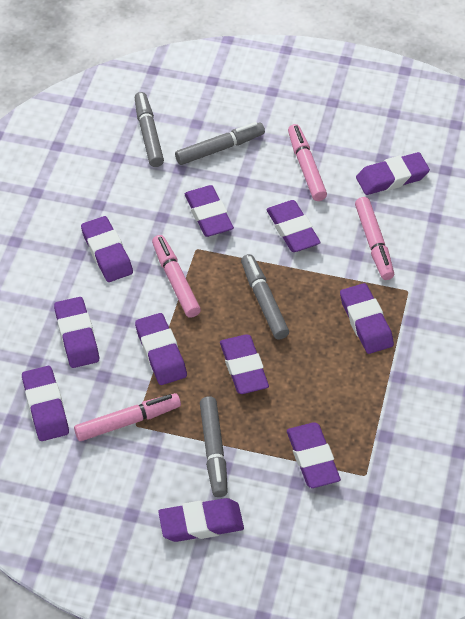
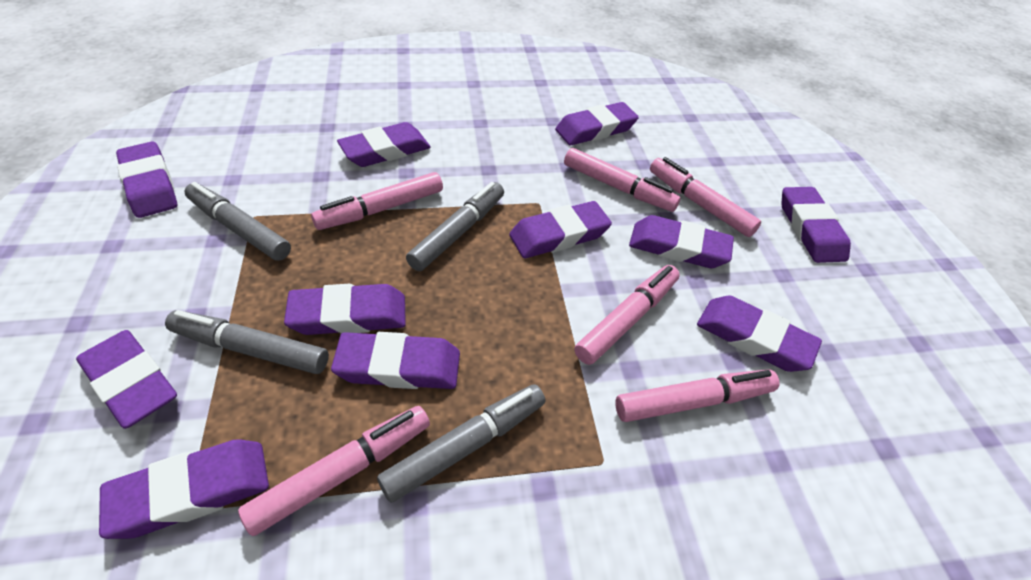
pink marker: 4 -> 6

